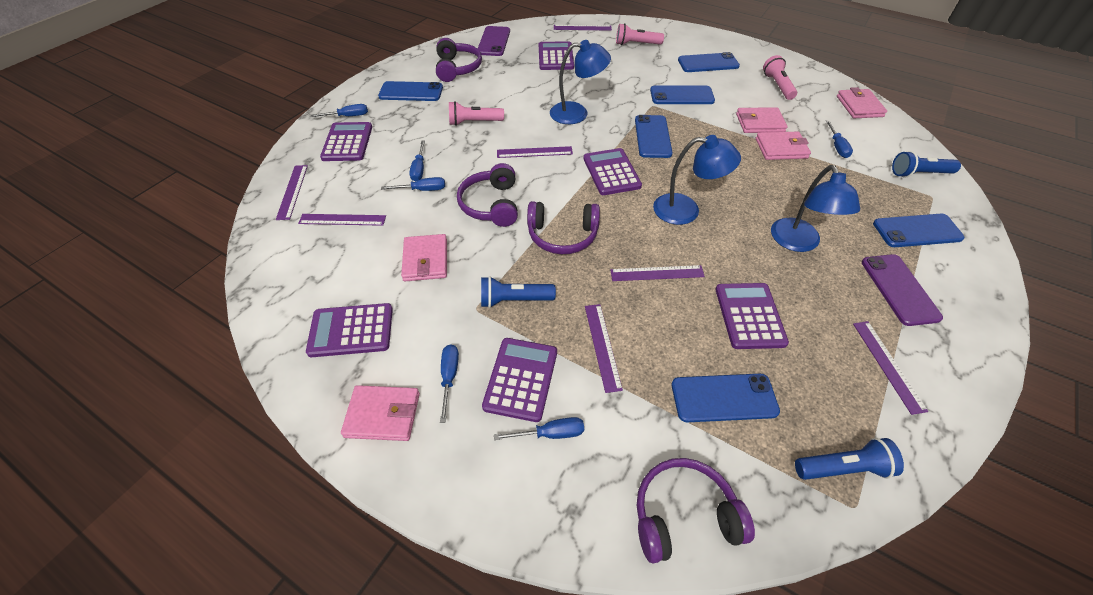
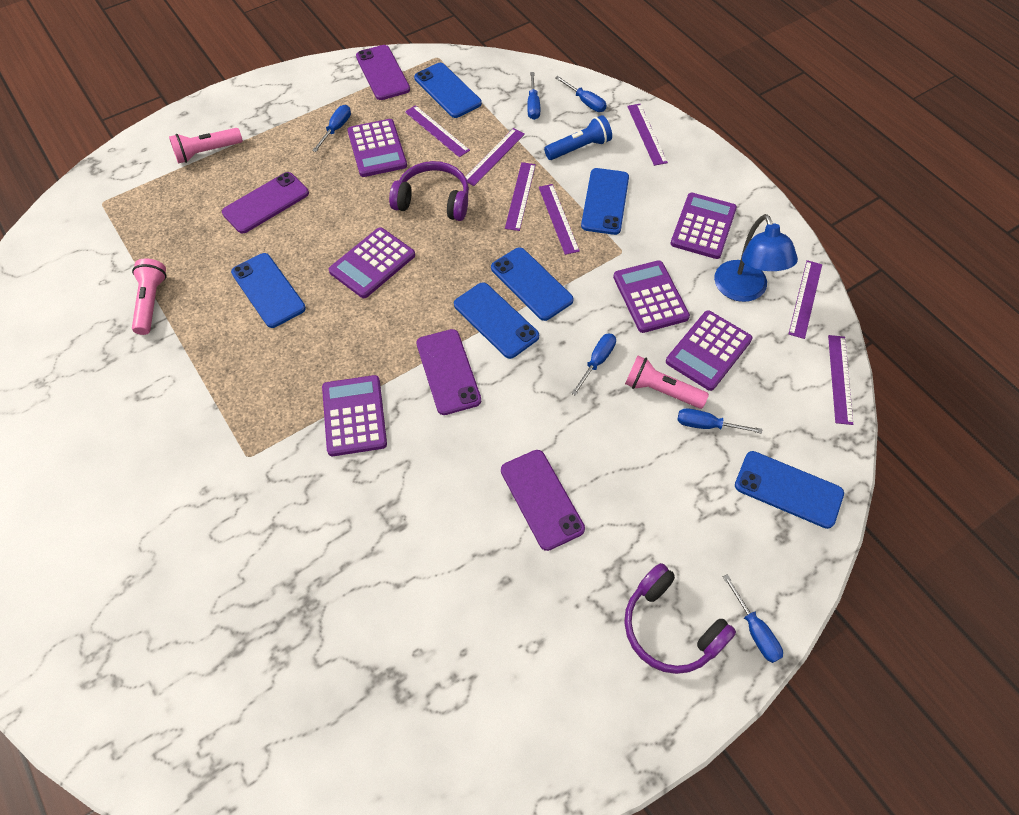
blue flashlight: 3 -> 1
blue lamp: 3 -> 1
pink wallet: 5 -> 0
purple headphones: 4 -> 2
purple phone: 2 -> 4

